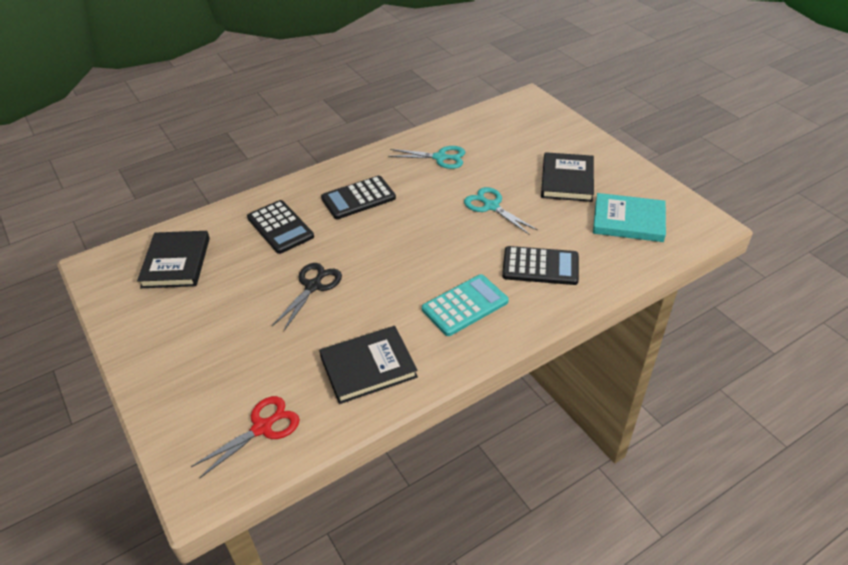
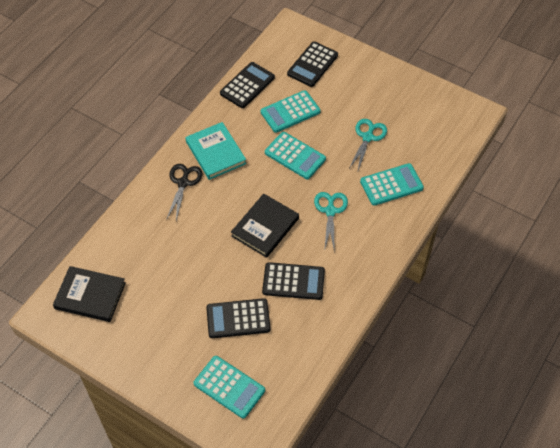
black book: 3 -> 2
black calculator: 3 -> 4
red scissors: 1 -> 0
turquoise calculator: 1 -> 4

